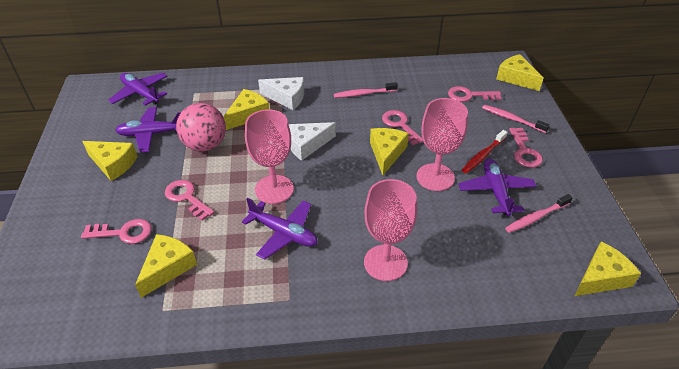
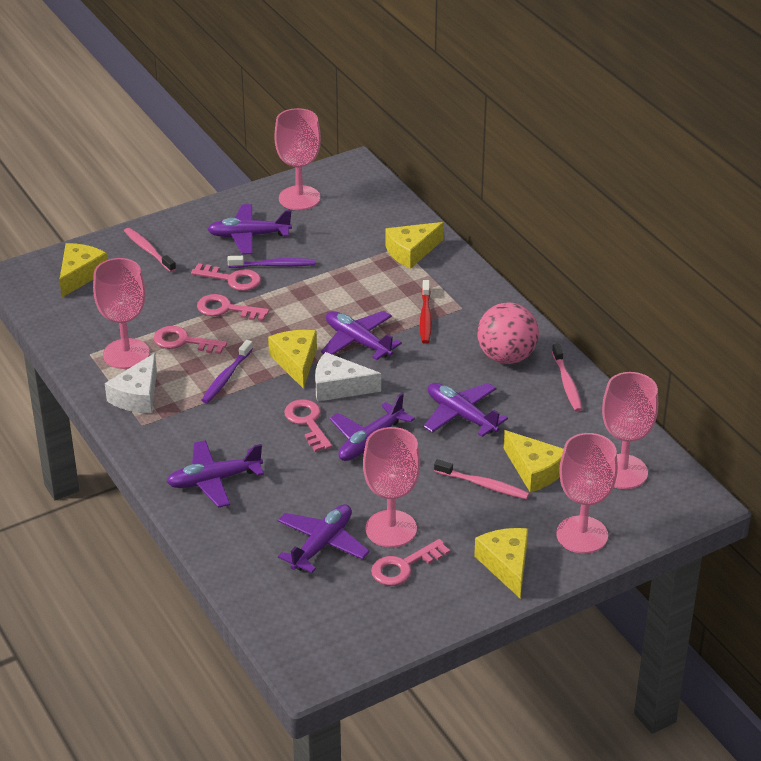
pink goblet: 3 -> 5
purple plane: 4 -> 6
purple toothbrush: 0 -> 2
yellow cheese: 6 -> 5

